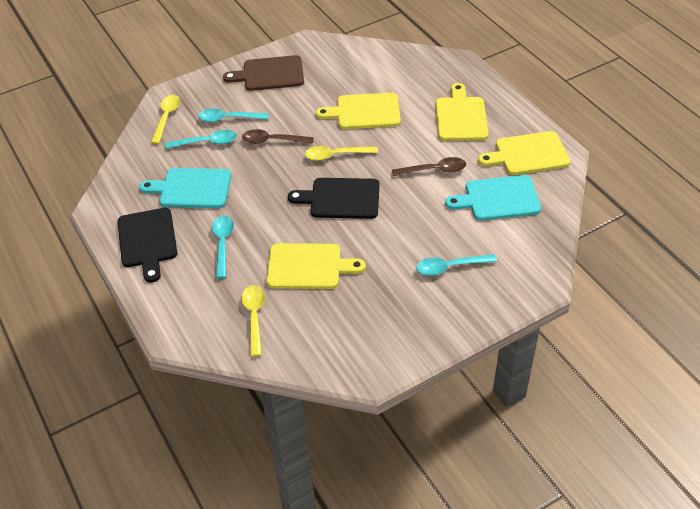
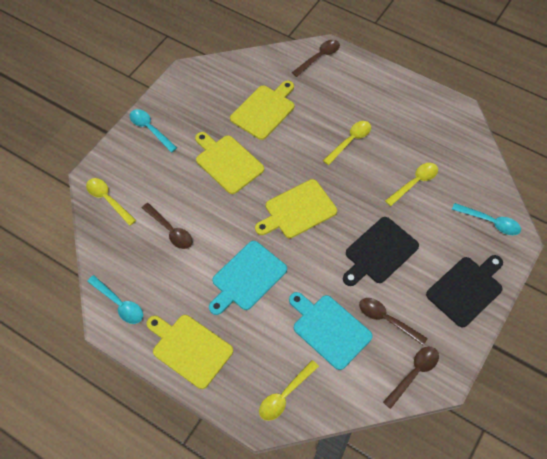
brown cutting board: 1 -> 0
brown spoon: 2 -> 4
turquoise spoon: 4 -> 3
yellow spoon: 3 -> 4

